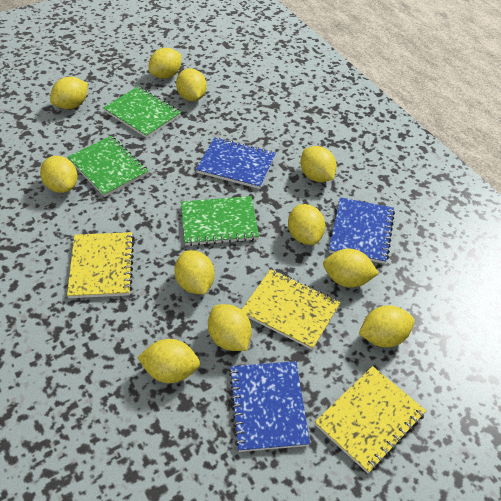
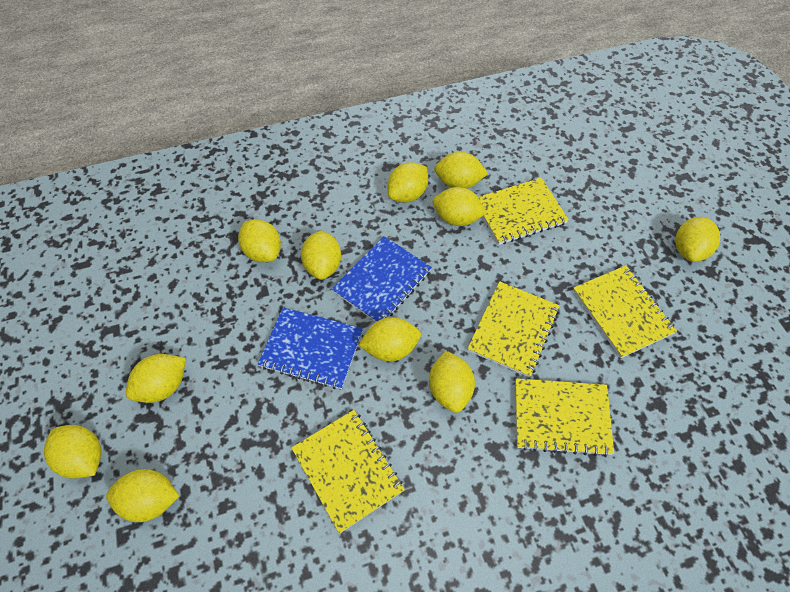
blue notebook: 3 -> 2
green notebook: 3 -> 0
yellow notebook: 3 -> 5

